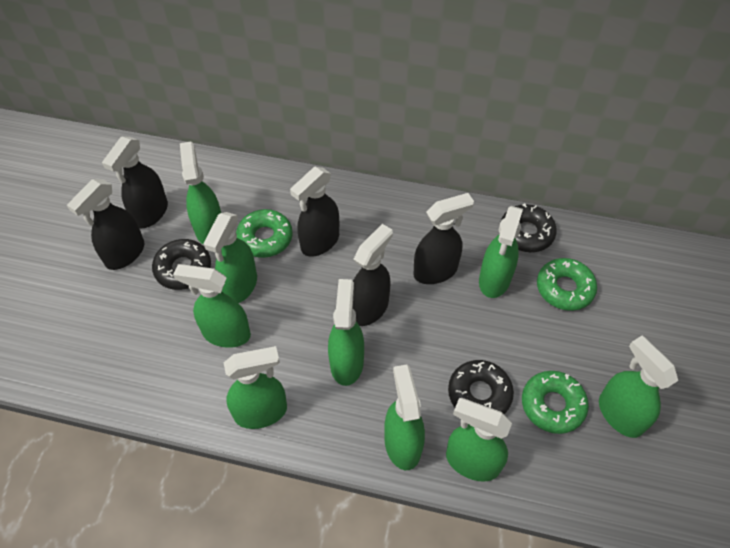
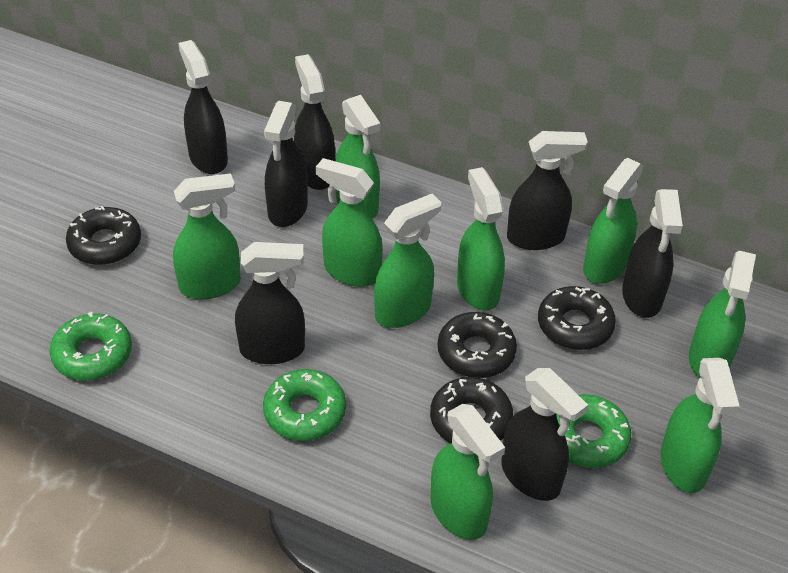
black donut: 3 -> 4
black spray bottle: 5 -> 7

